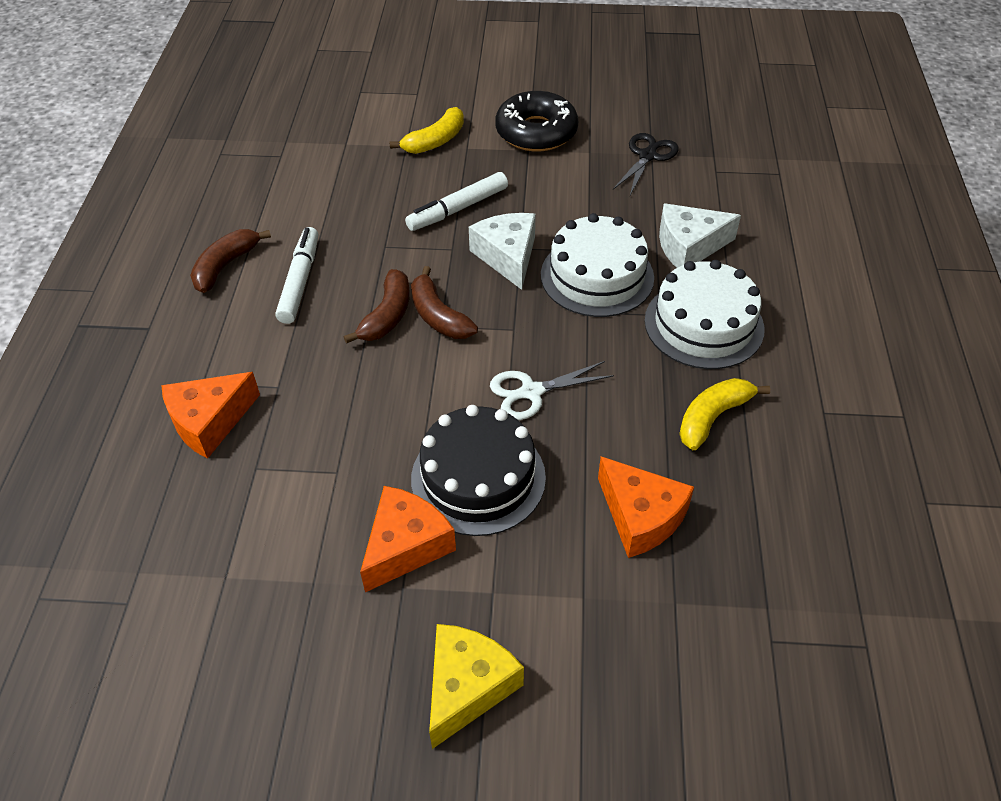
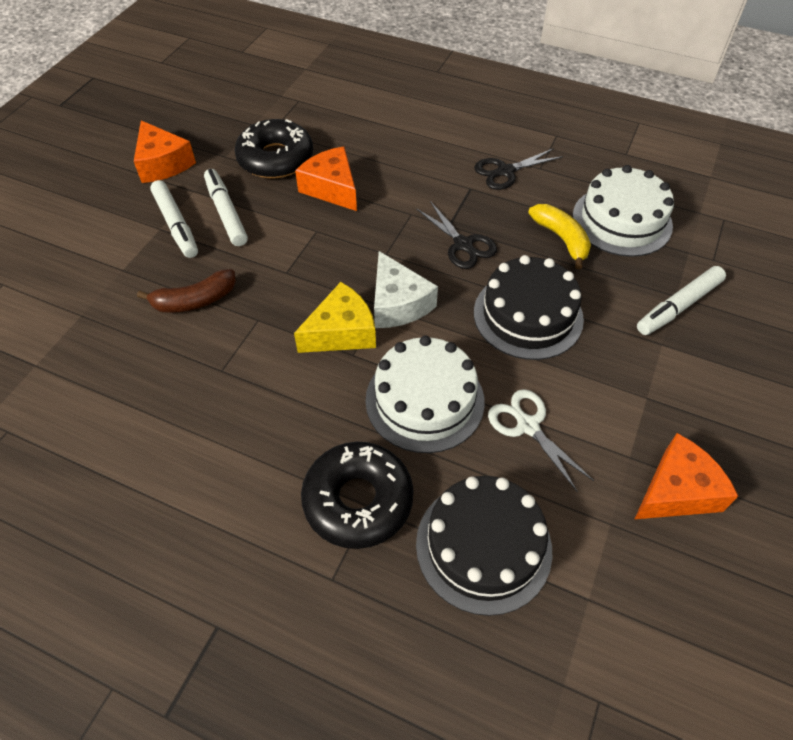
black cake: 1 -> 2
black donut: 1 -> 2
black scissors: 1 -> 2
brown banana: 3 -> 1
white cheese: 2 -> 1
white marker: 2 -> 3
yellow banana: 2 -> 1

